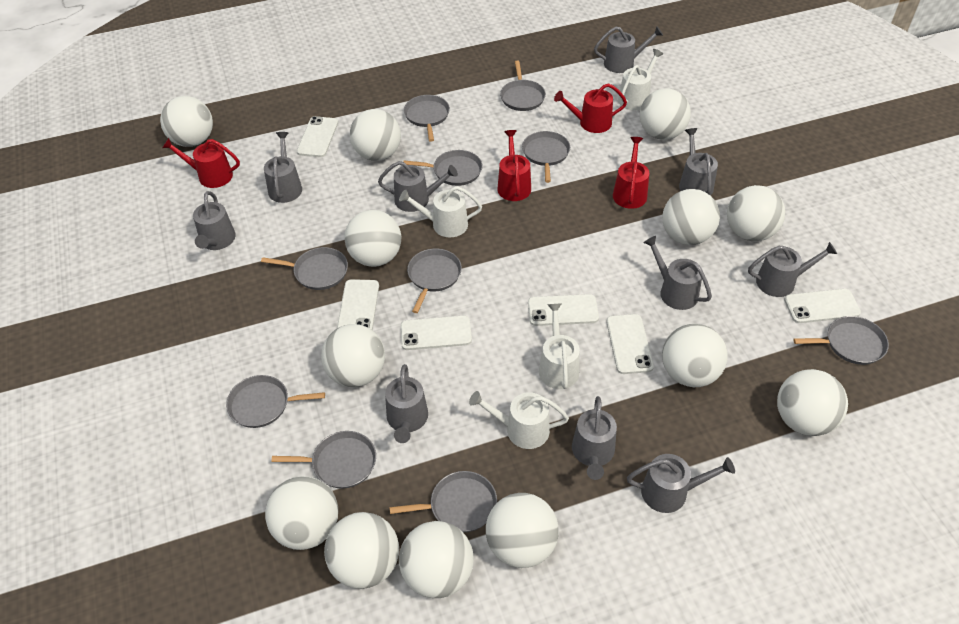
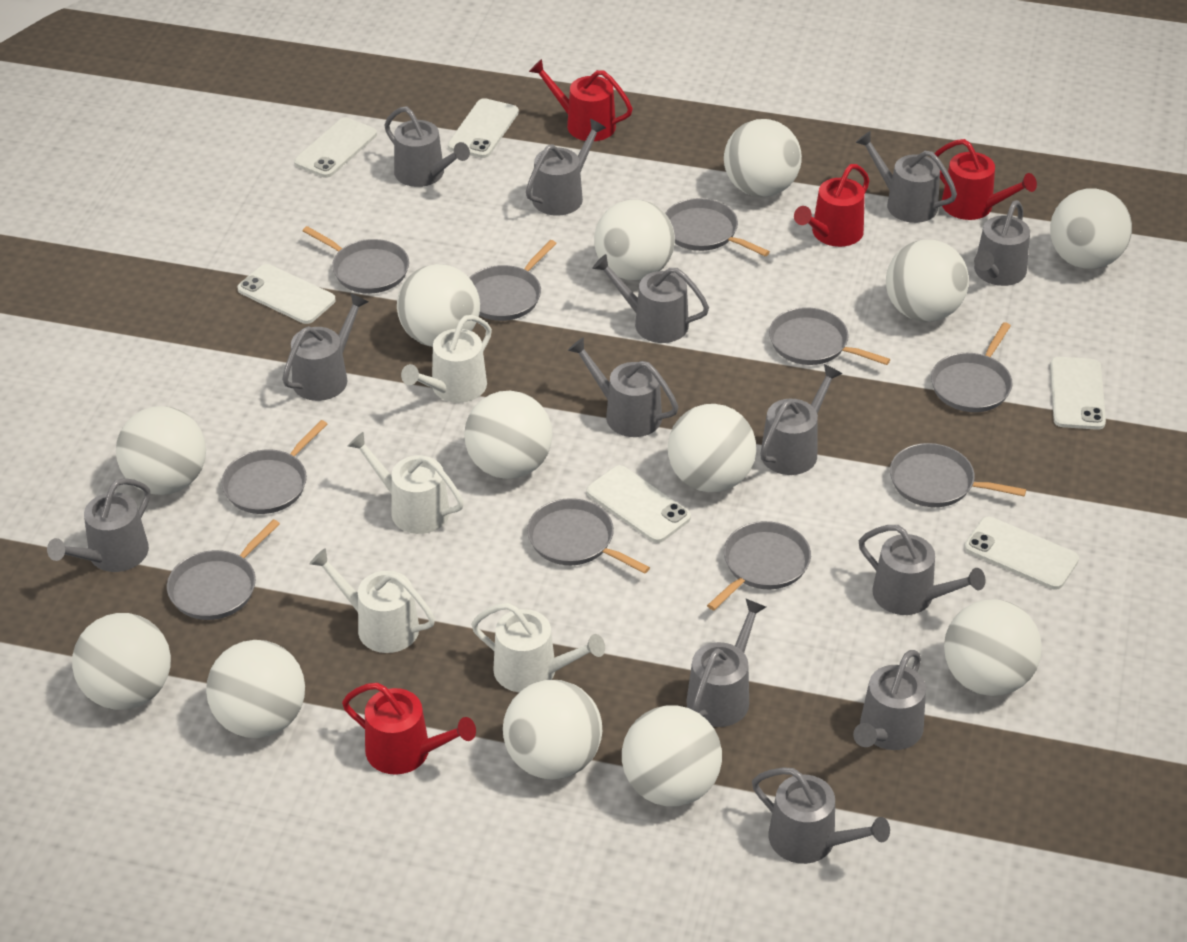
grey watering can: 10 -> 13

